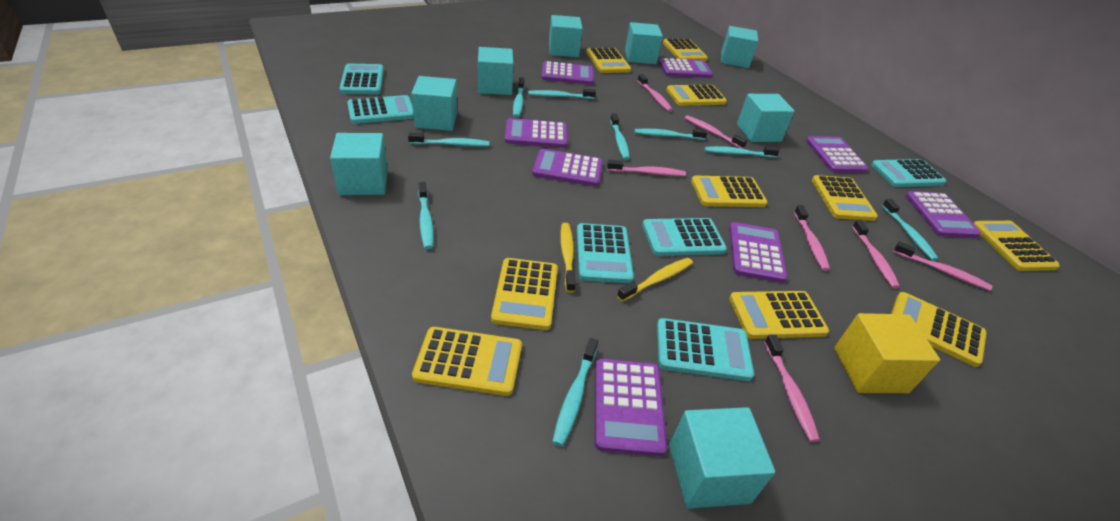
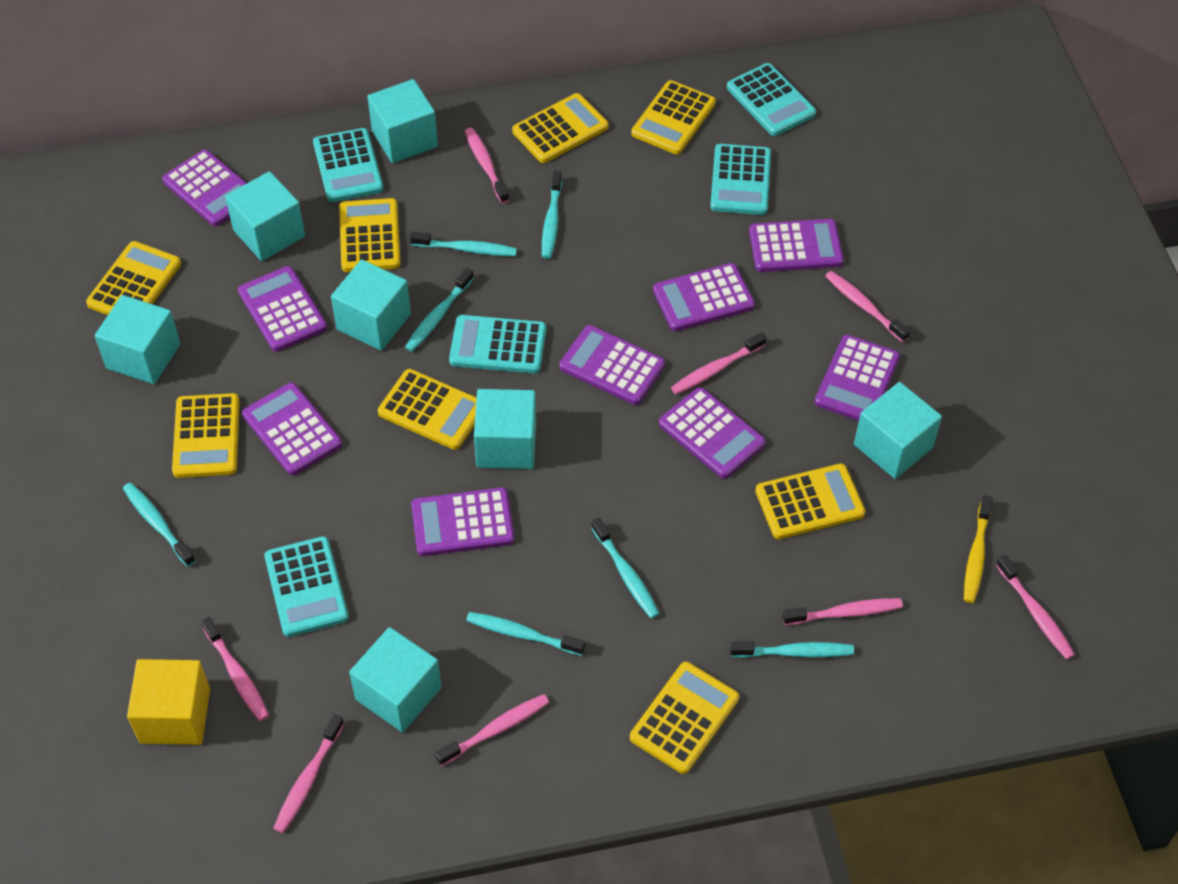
pink toothbrush: 7 -> 8
purple calculator: 8 -> 9
turquoise calculator: 6 -> 5
turquoise cube: 8 -> 7
turquoise toothbrush: 9 -> 7
yellow calculator: 10 -> 8
yellow toothbrush: 2 -> 1

